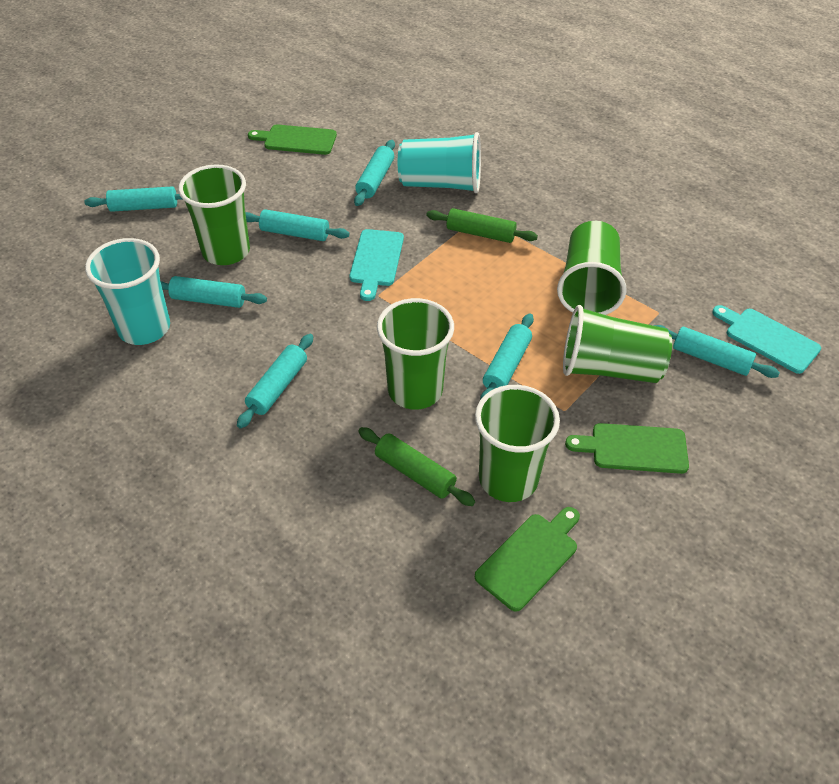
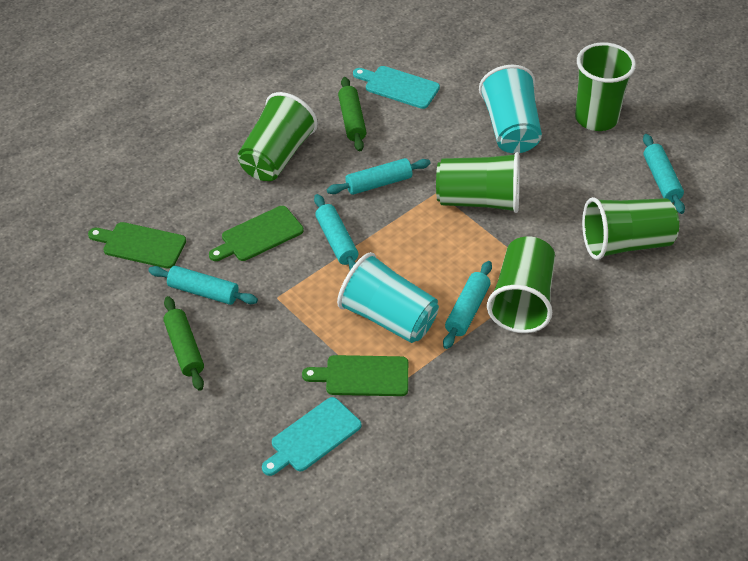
turquoise rolling pin: 7 -> 5

